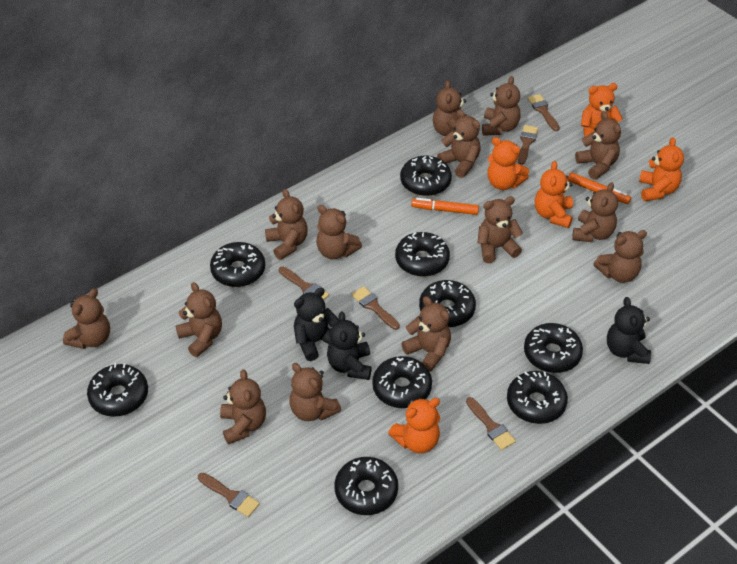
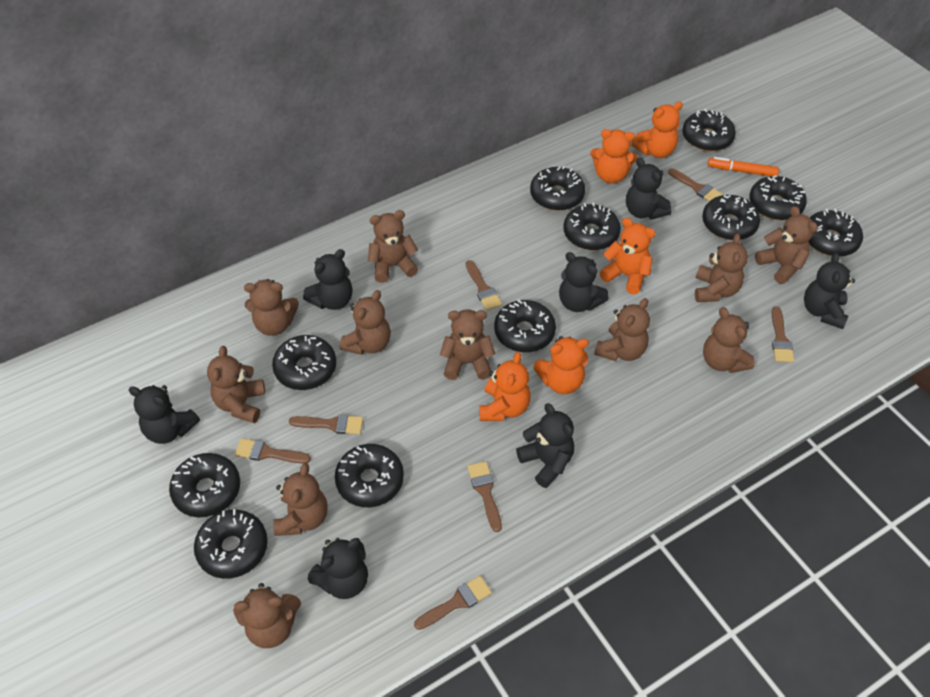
black donut: 9 -> 11
black teddy bear: 3 -> 7
brown brush: 6 -> 7
brown teddy bear: 14 -> 11
orange marker: 2 -> 1

